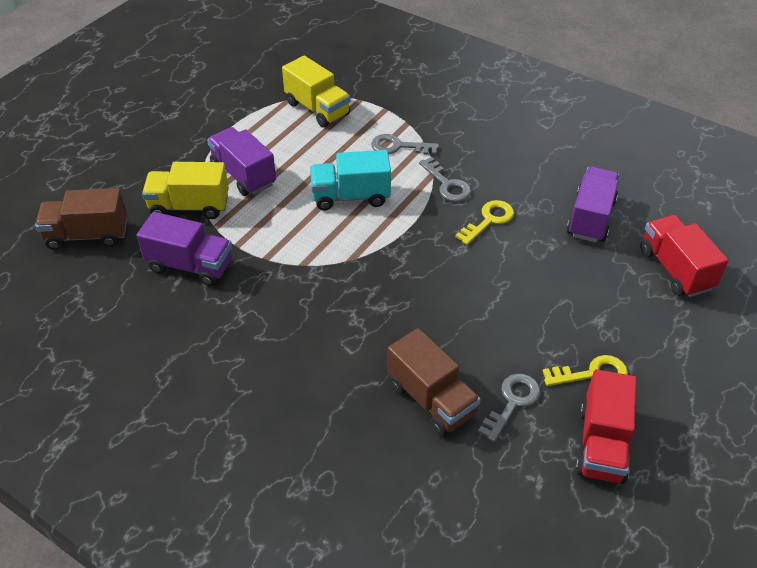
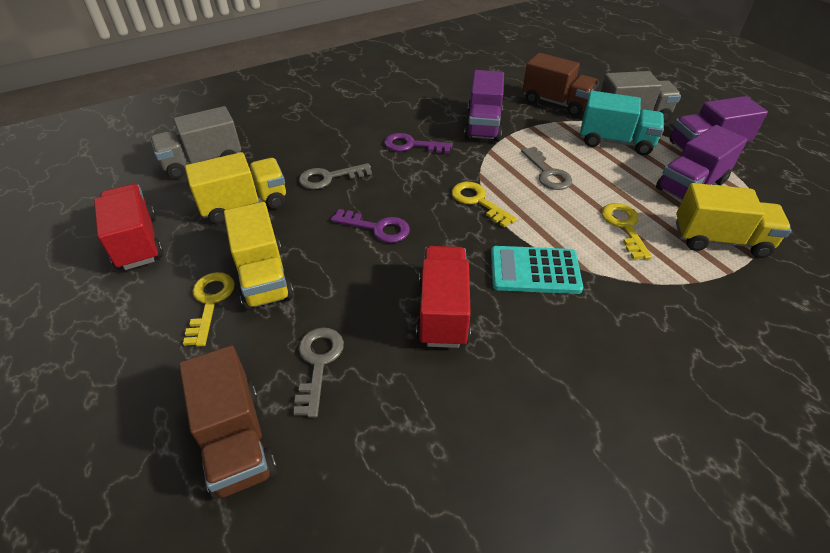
grey truck: 0 -> 2
purple key: 0 -> 2
turquoise calculator: 0 -> 1
yellow key: 2 -> 3
yellow truck: 2 -> 3

